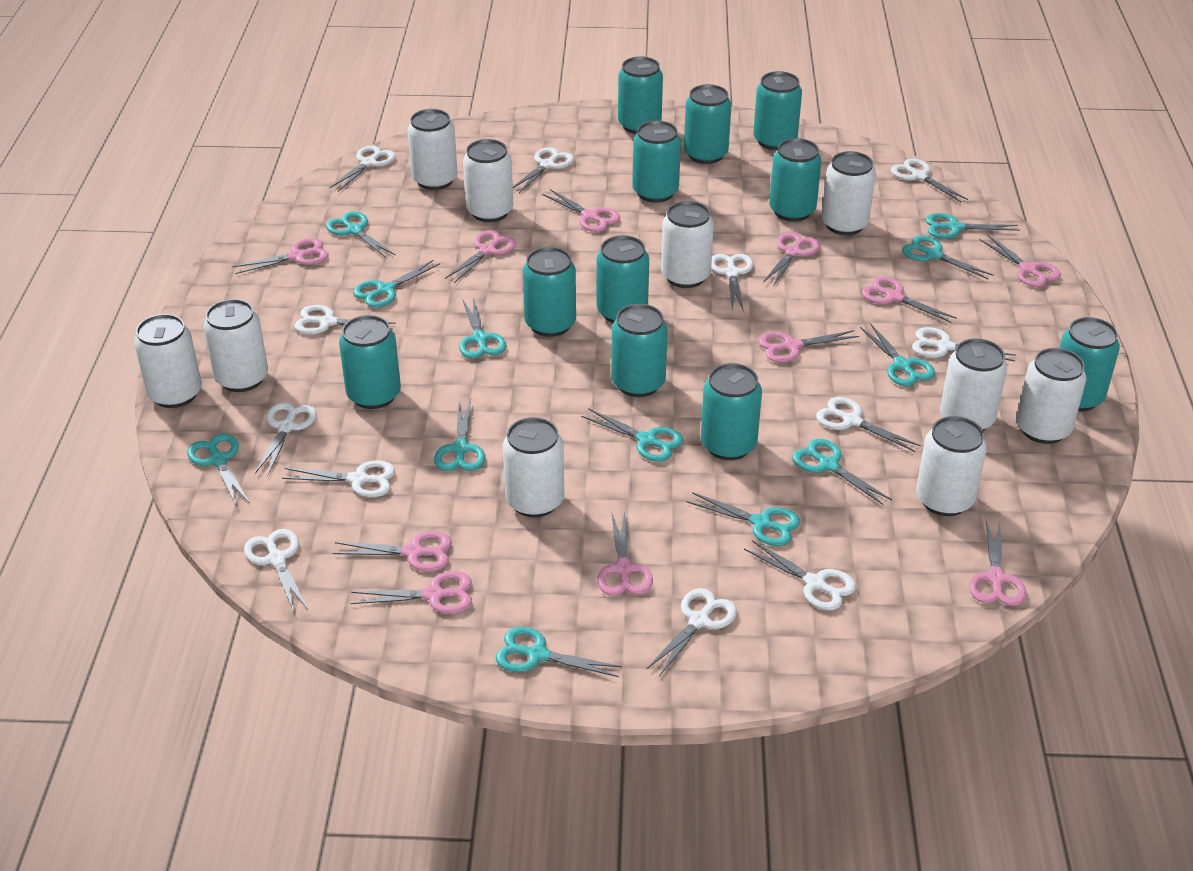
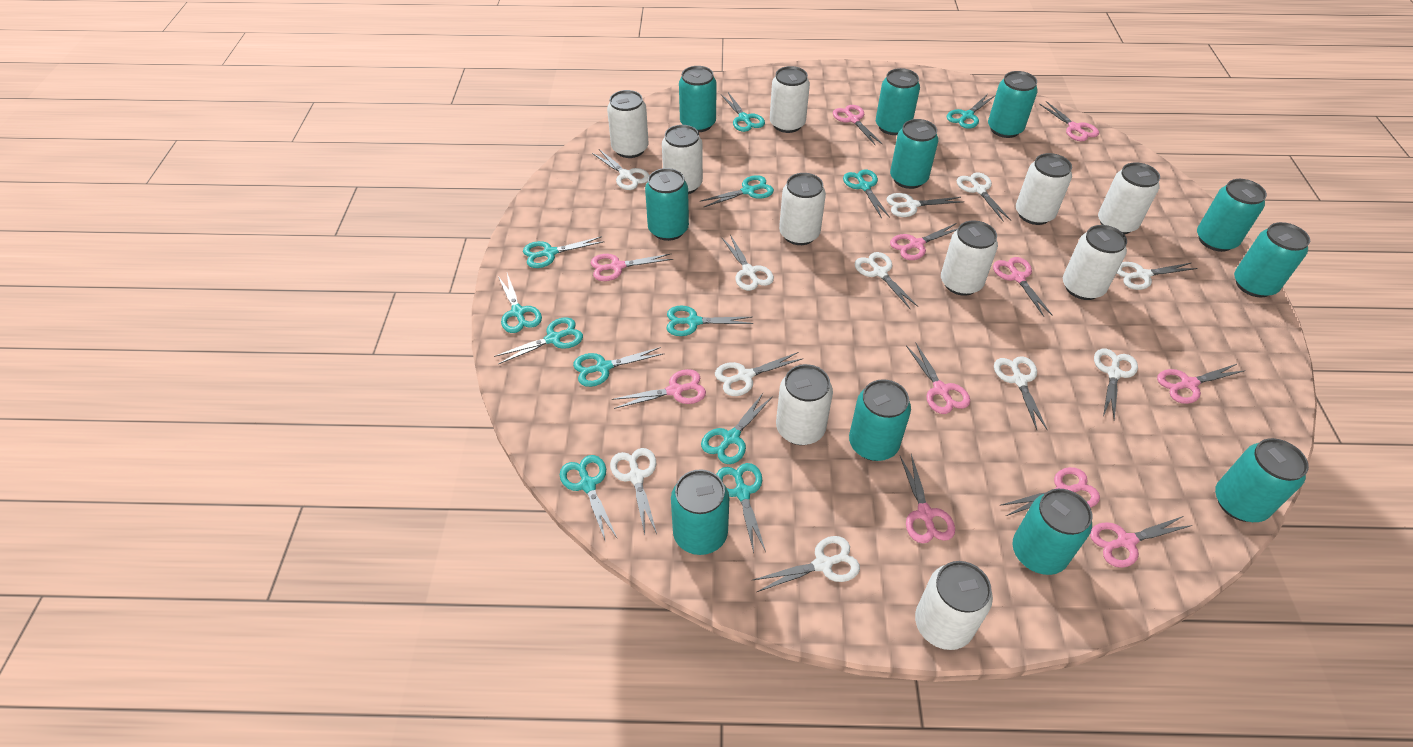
white scissors: 12 -> 11

